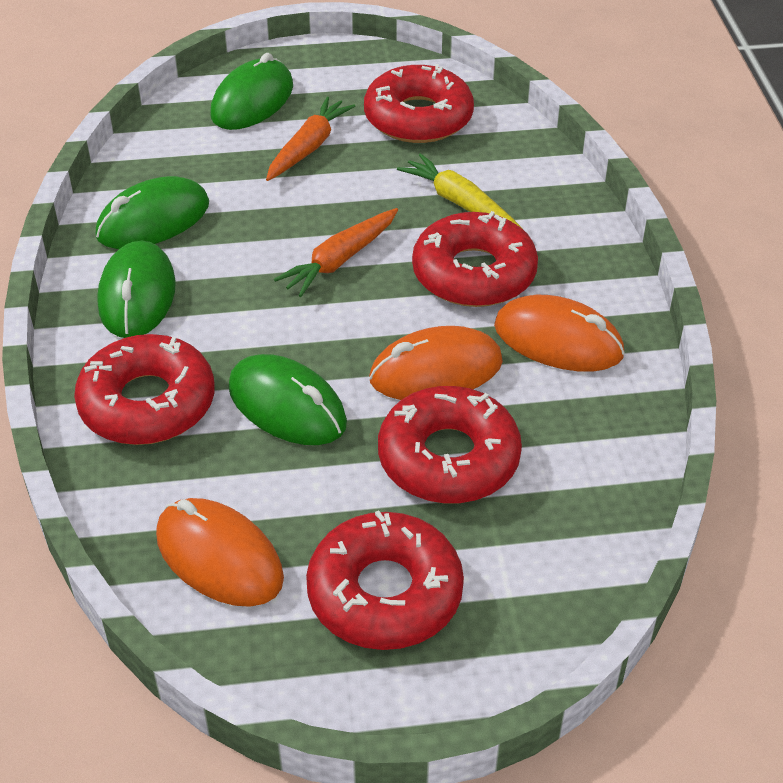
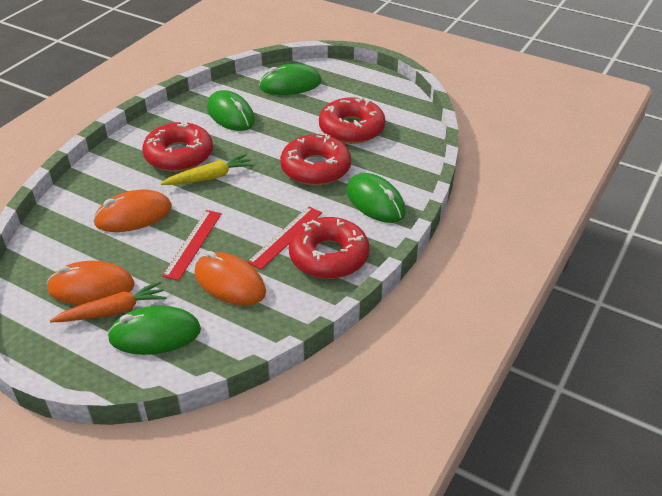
orange carrot: 2 -> 1
red donut: 5 -> 4
red ruler: 0 -> 2

